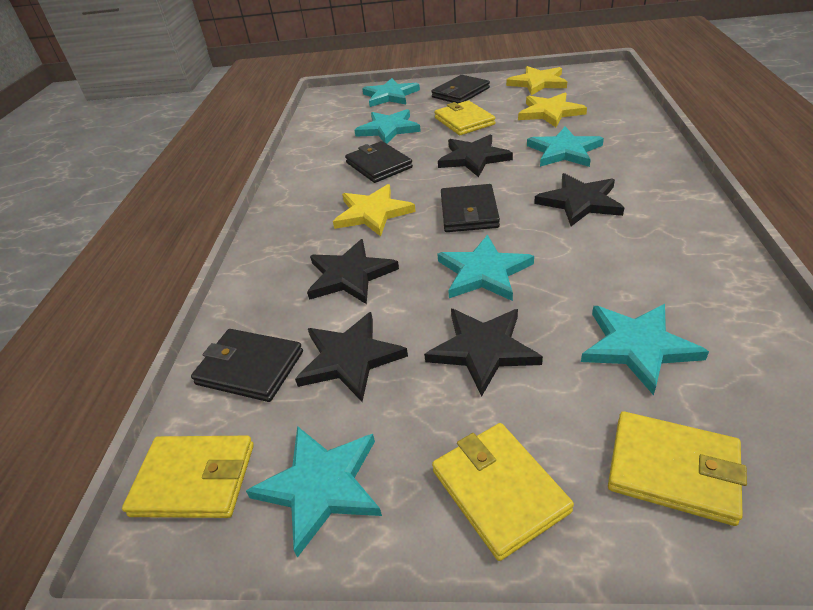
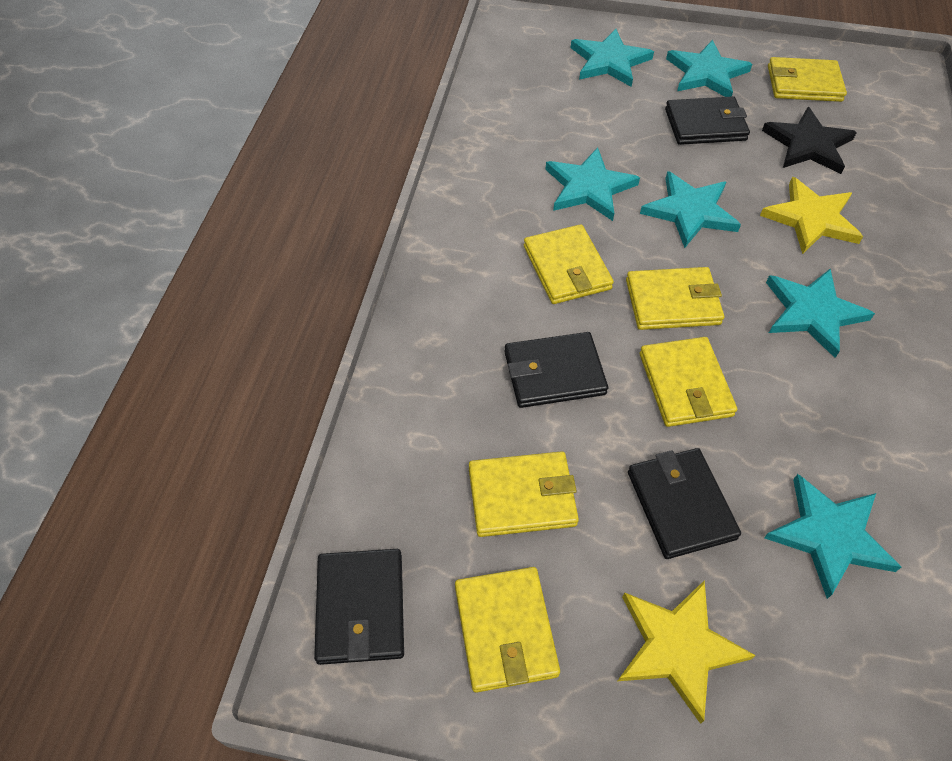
black star: 5 -> 1
yellow star: 3 -> 2
yellow wallet: 4 -> 6

